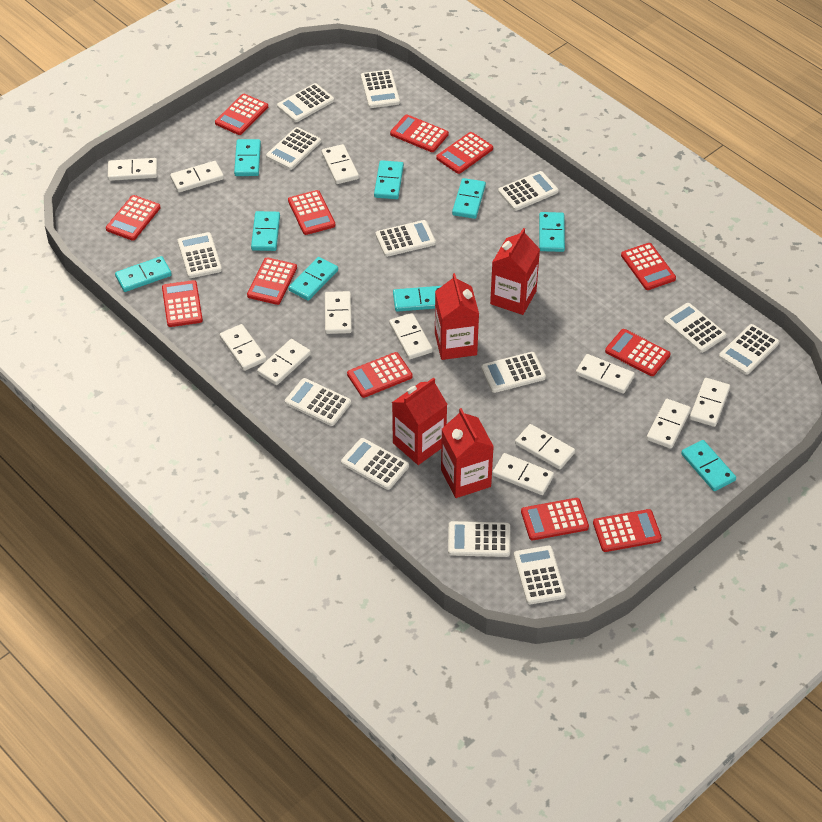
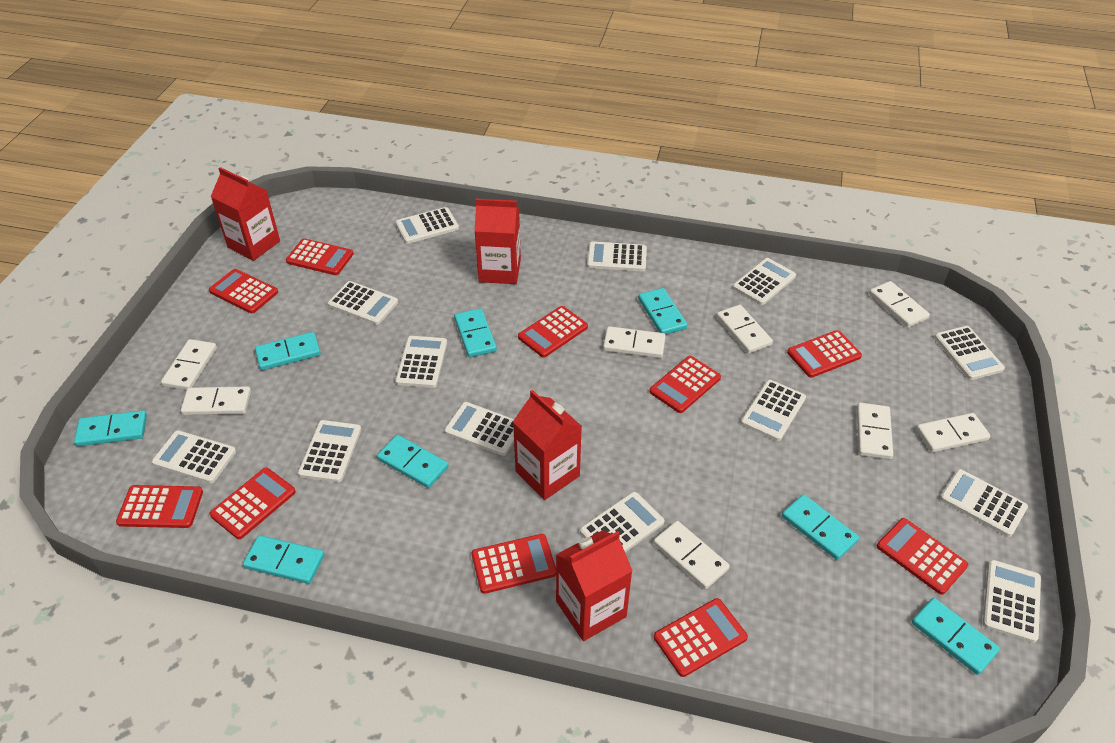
red calculator: 12 -> 10
turquoise domino: 9 -> 8
white domino: 12 -> 8

